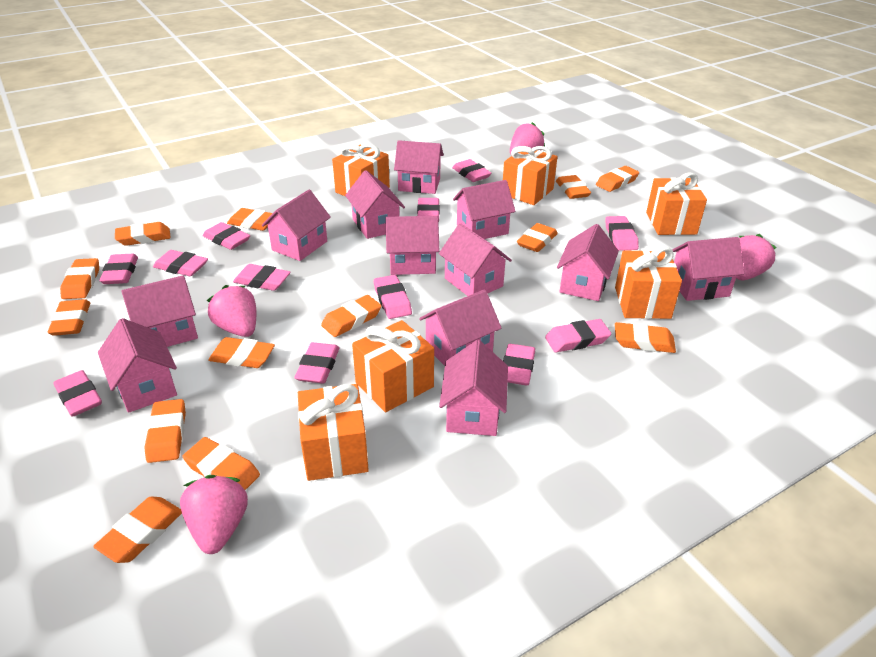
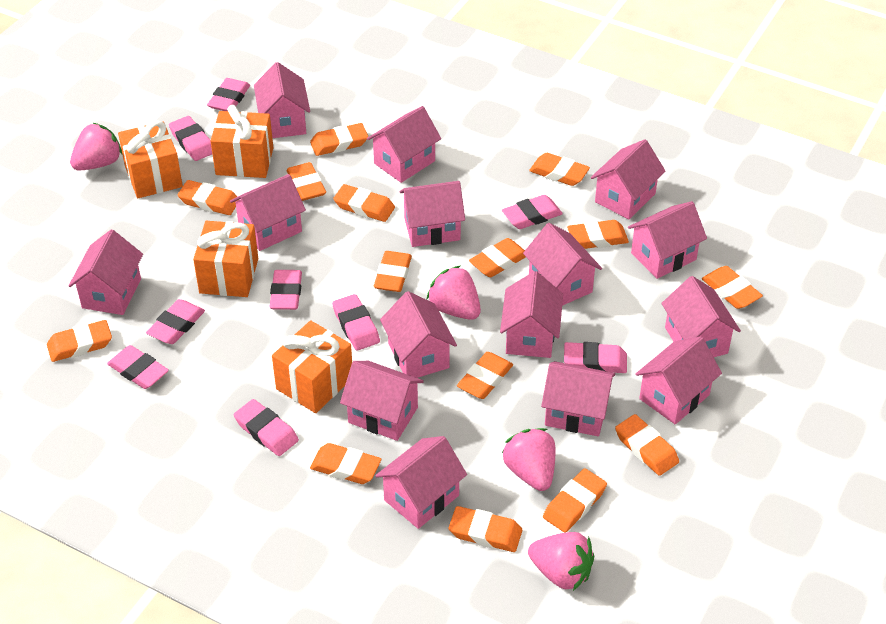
orange eraser: 13 -> 15
orange gift: 6 -> 4
pink eraser: 12 -> 9
pink house: 12 -> 15

